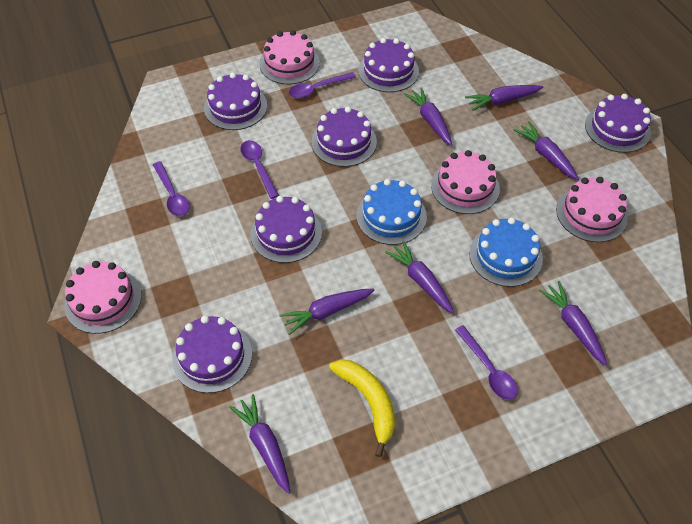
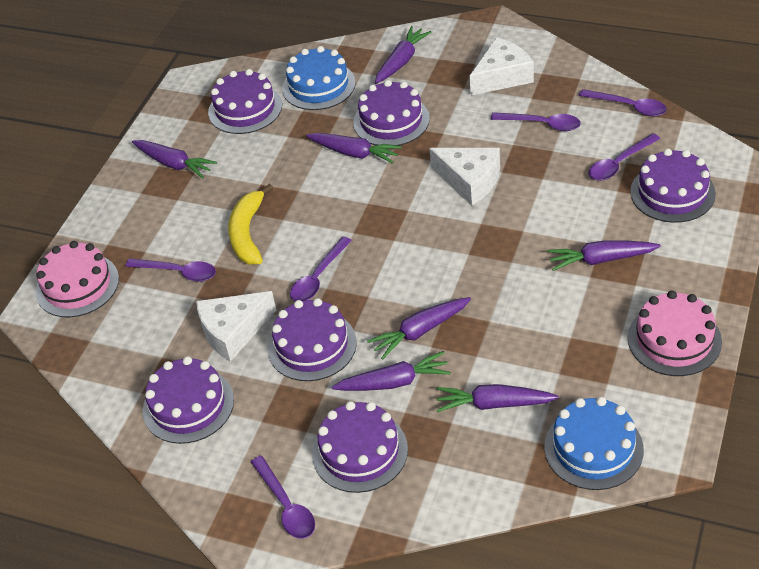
pink cake: 4 -> 2
purple spoon: 4 -> 6
white cheese: 0 -> 3

